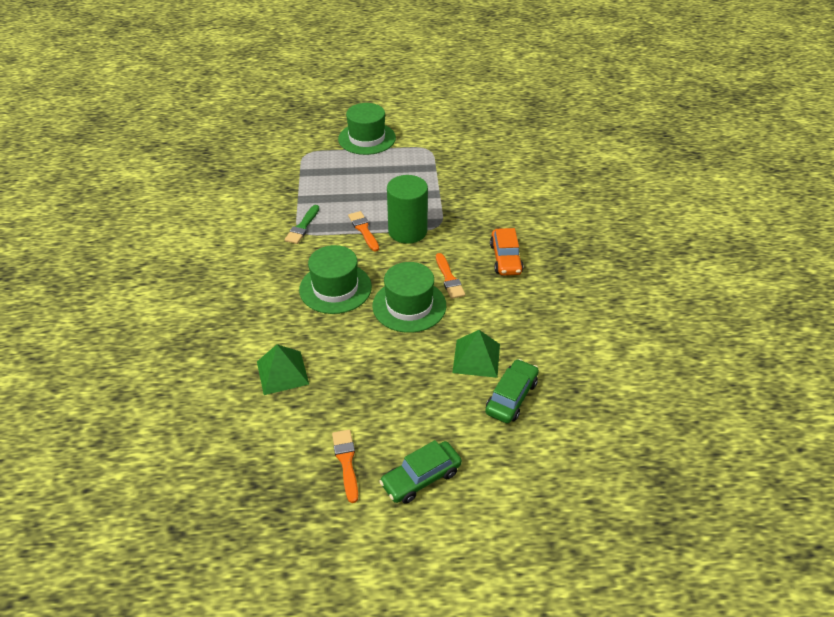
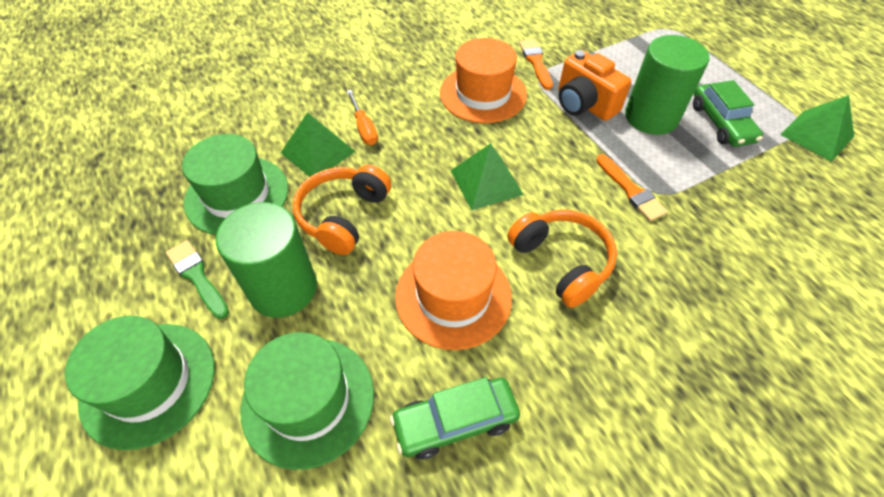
green cylinder: 1 -> 2
green pyramid: 2 -> 3
orange brush: 3 -> 2
orange camera: 0 -> 1
orange car: 1 -> 0
orange hat: 0 -> 2
orange headphones: 0 -> 2
orange screwdriver: 0 -> 1

